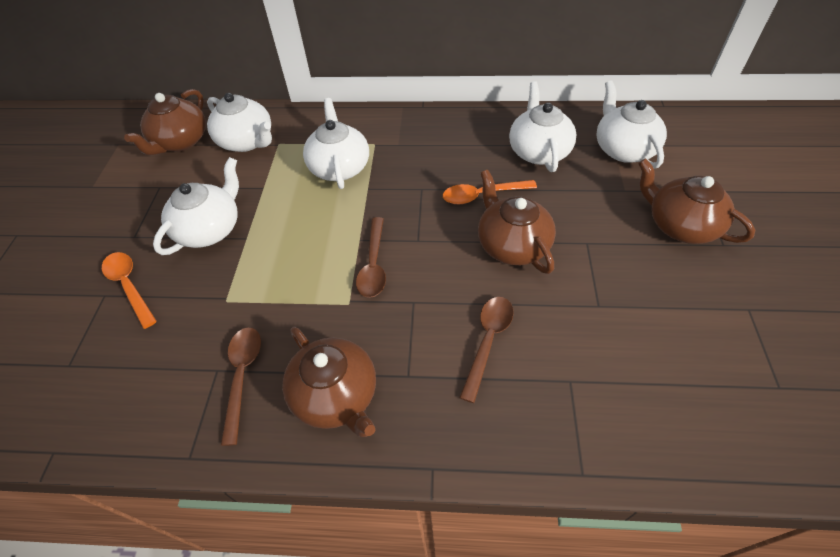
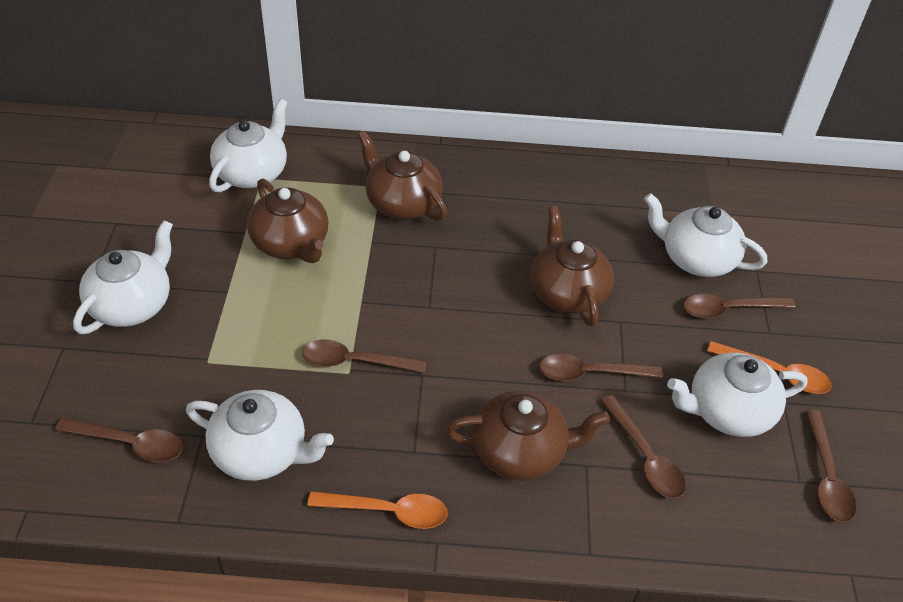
brown spoon: 3 -> 6

